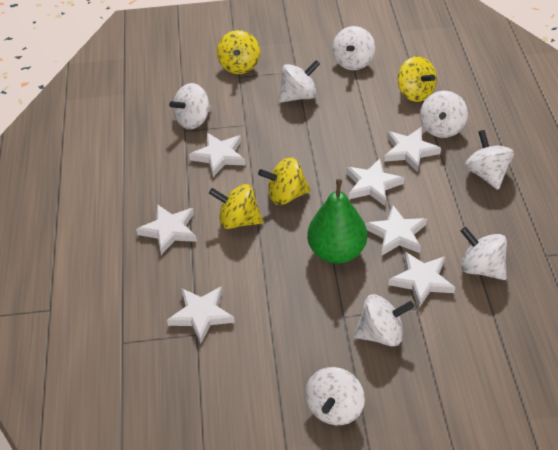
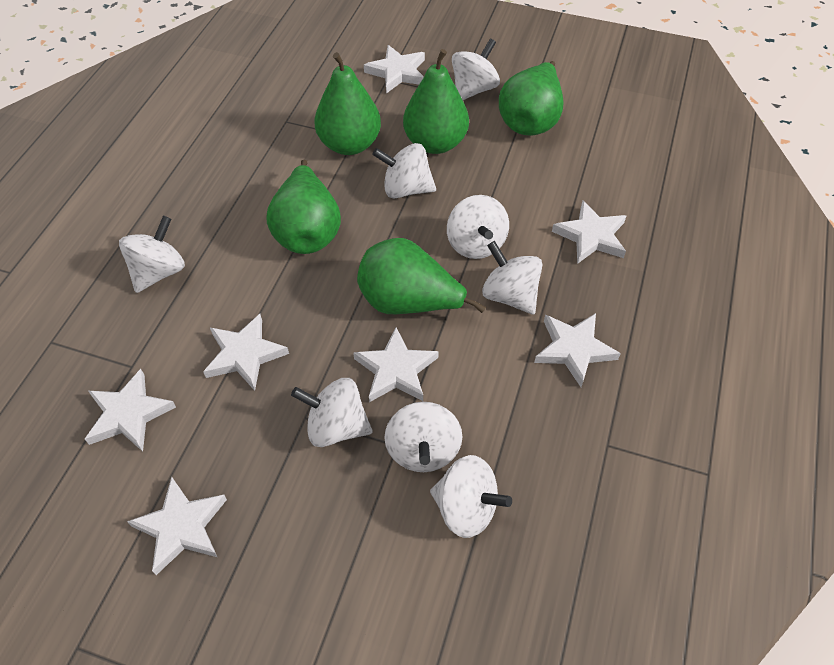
green pear: 1 -> 5
yellow spinning top: 4 -> 0

